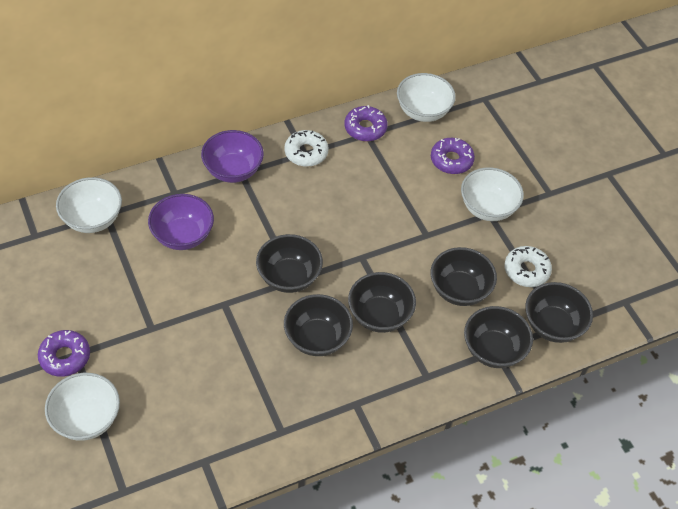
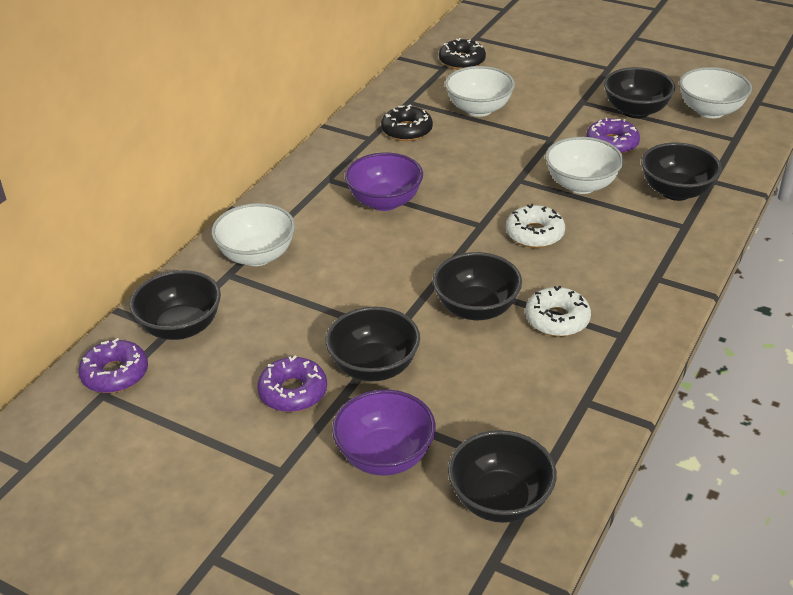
black donut: 0 -> 2

